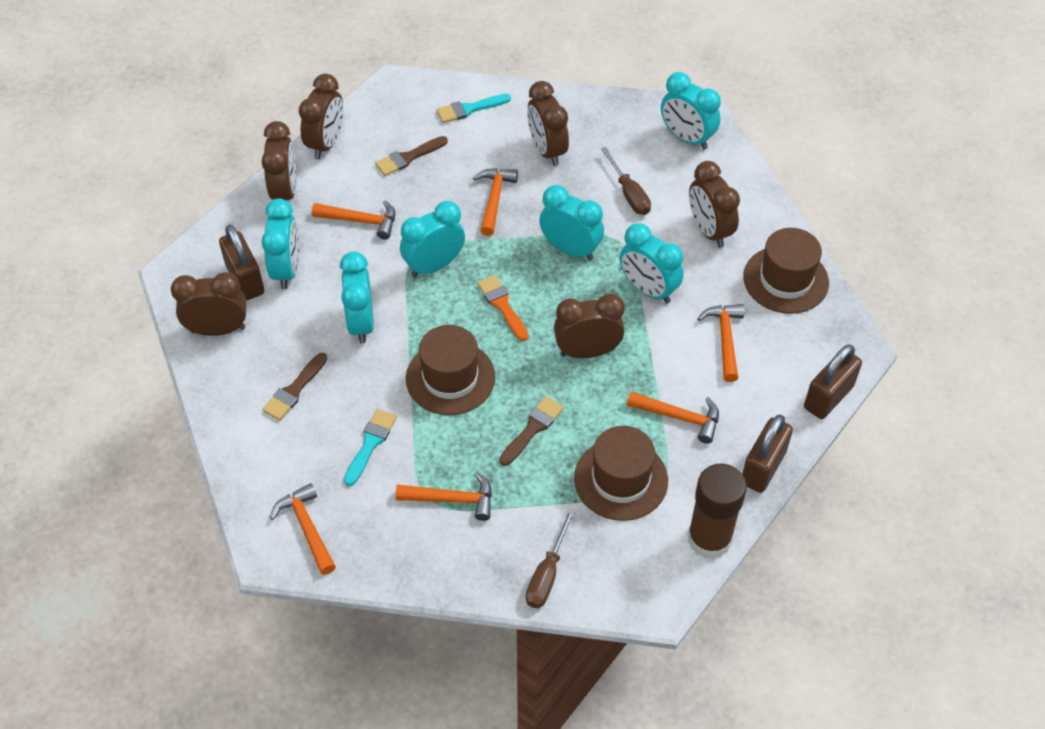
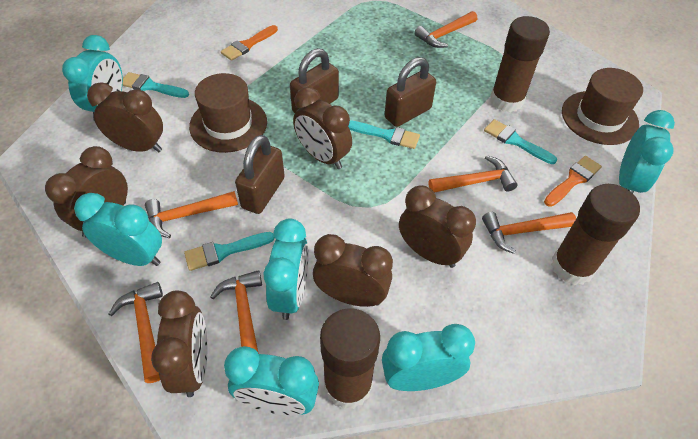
brown brush: 3 -> 0
brown glue stick: 1 -> 3
brown hat: 3 -> 2
brown screwdriver: 2 -> 0
orange brush: 1 -> 2
turquoise brush: 2 -> 4

